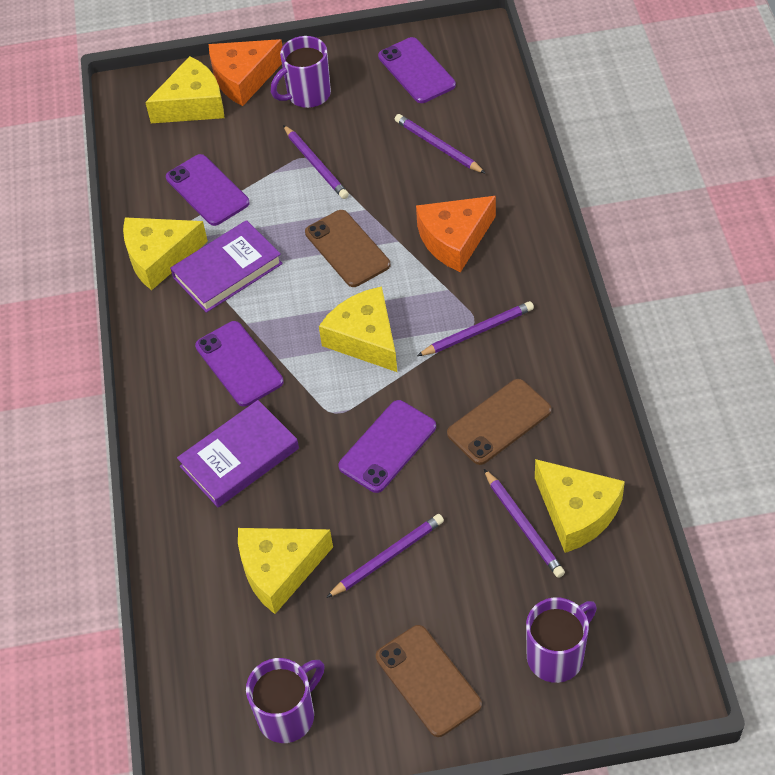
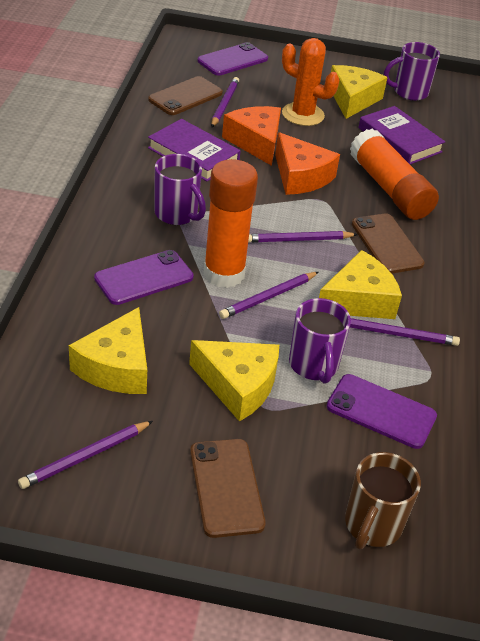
brown mug: 0 -> 1
orange cactus: 0 -> 1
orange glue stick: 0 -> 2
purple phone: 4 -> 3
yellow cheese: 5 -> 4

